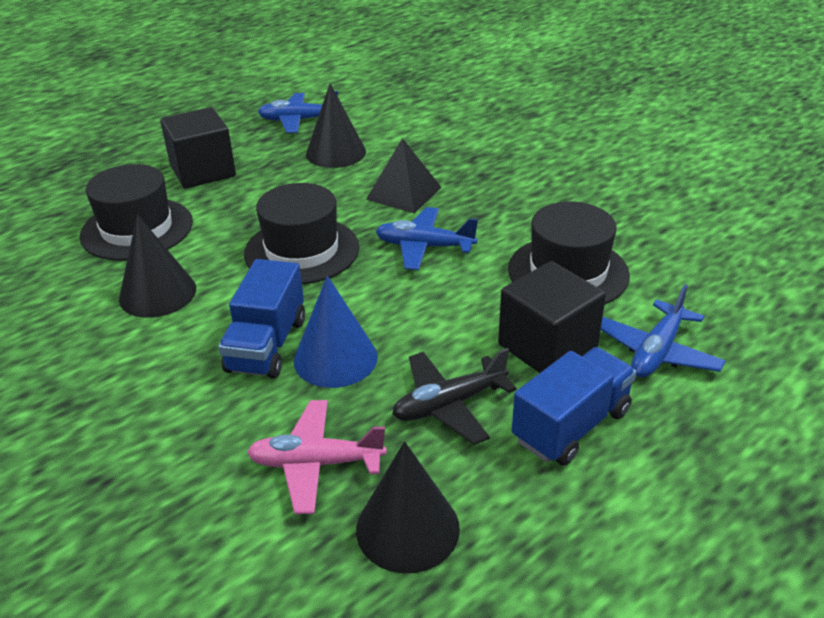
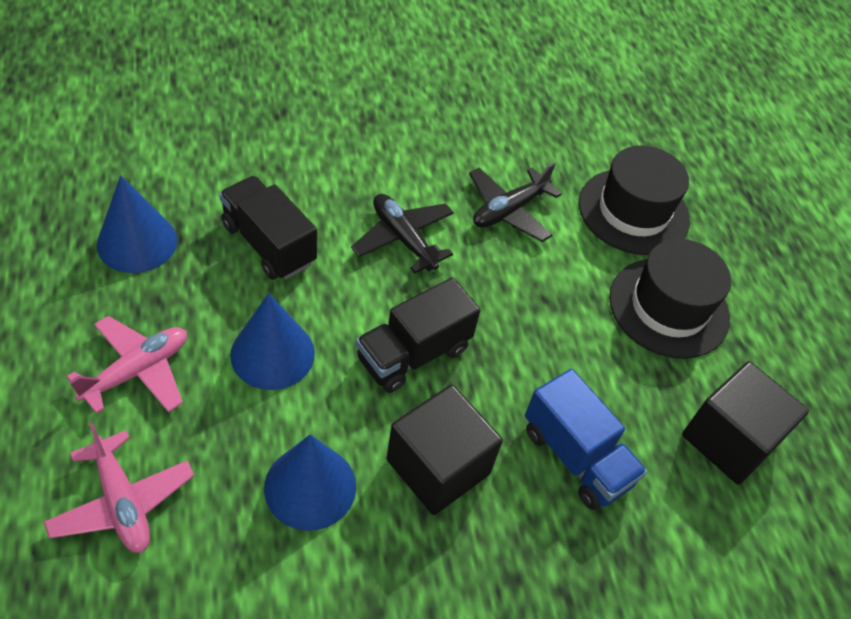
black cone: 3 -> 0
black hat: 3 -> 2
black plane: 1 -> 2
black pyramid: 1 -> 0
black truck: 0 -> 2
blue cone: 1 -> 3
blue plane: 3 -> 0
blue truck: 2 -> 1
pink plane: 1 -> 2

